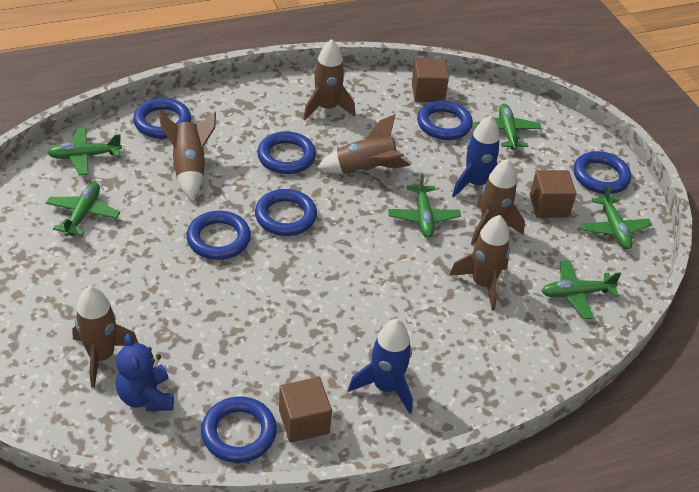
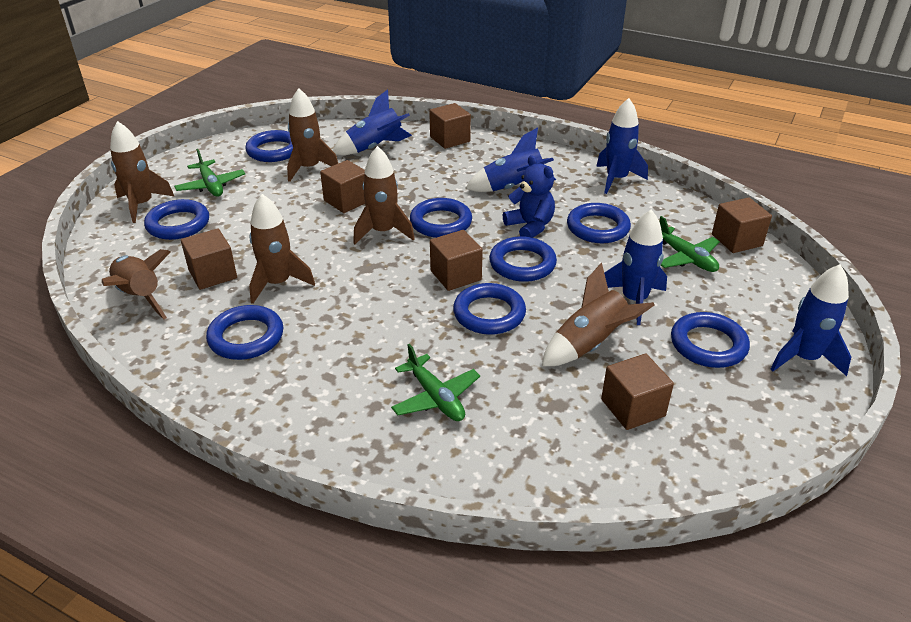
blue ring: 7 -> 8
blue rocket: 2 -> 5
brown cube: 3 -> 6
green plane: 6 -> 3

